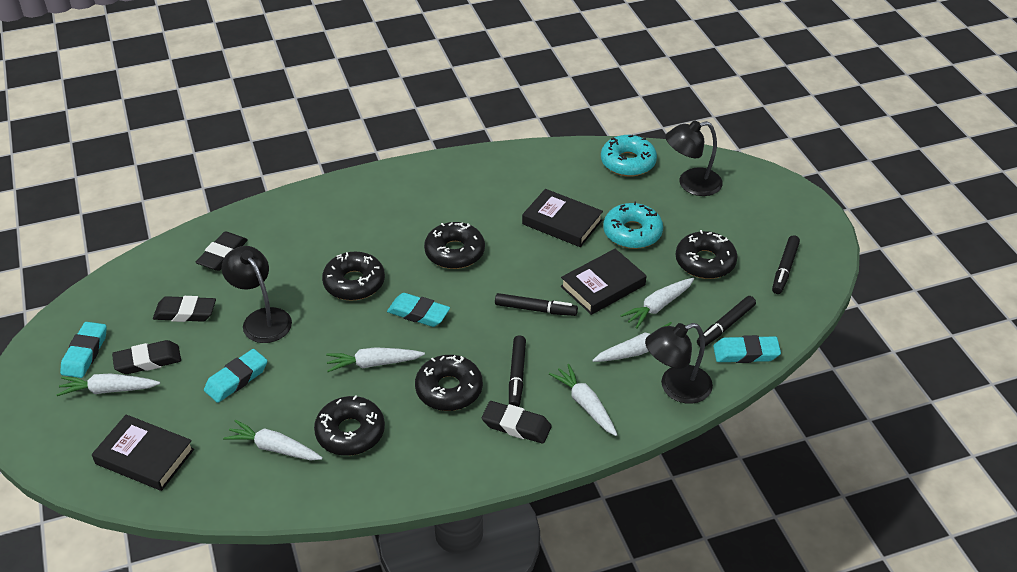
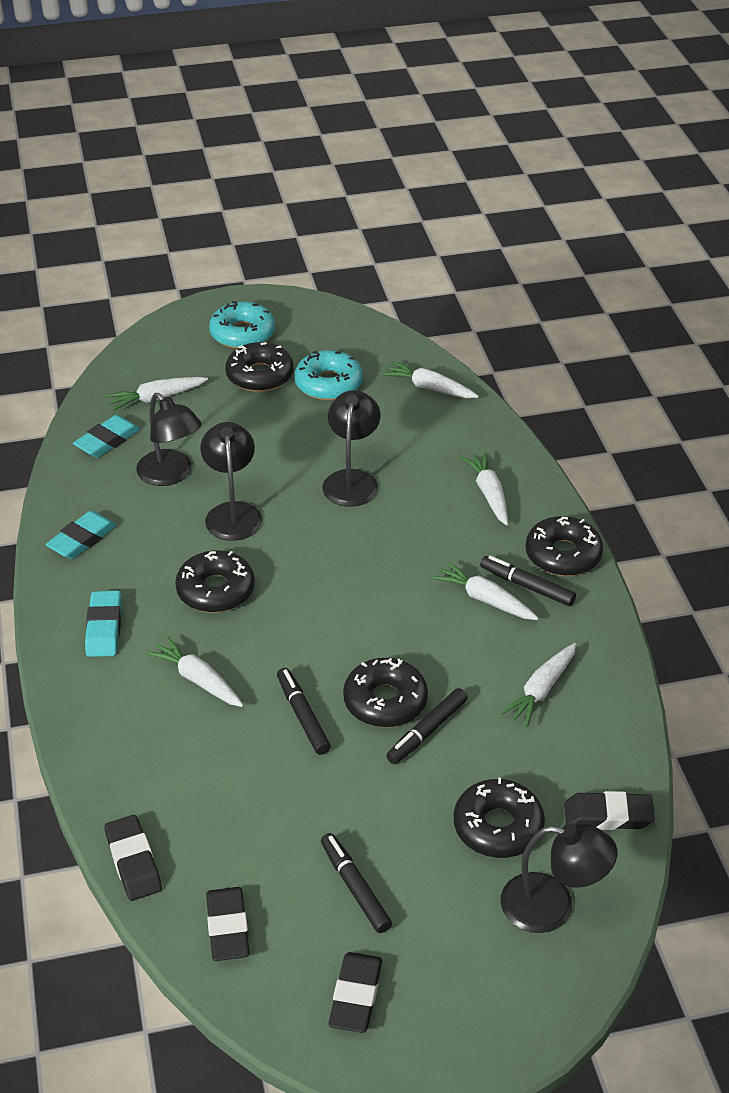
black book: 3 -> 0
black lamp: 3 -> 4
turquoise eraser: 4 -> 3

